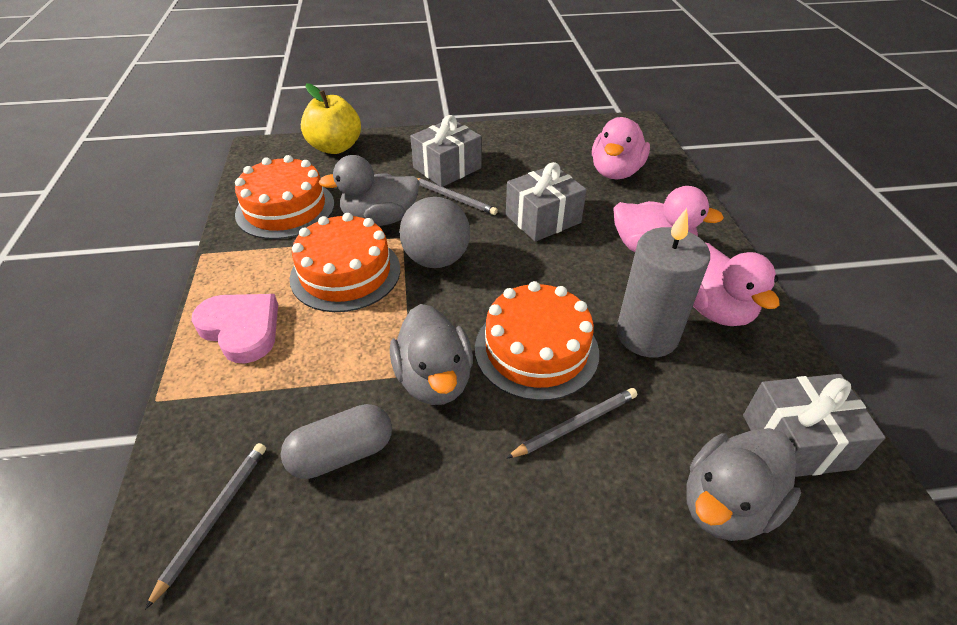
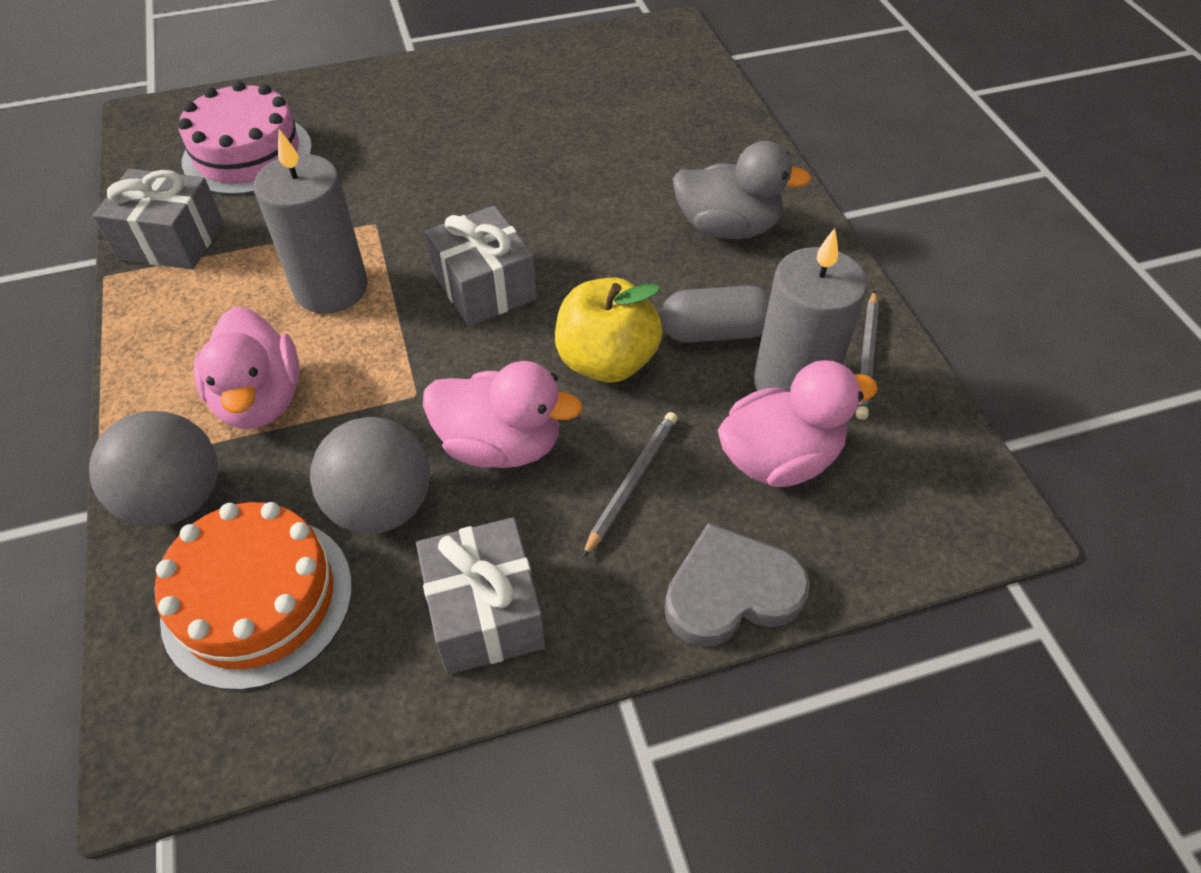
grey ball: 1 -> 2
grey candle: 1 -> 2
grey duck: 3 -> 1
grey heart: 0 -> 1
grey pencil: 3 -> 2
orange cake: 3 -> 1
pink cake: 0 -> 1
pink heart: 1 -> 0

